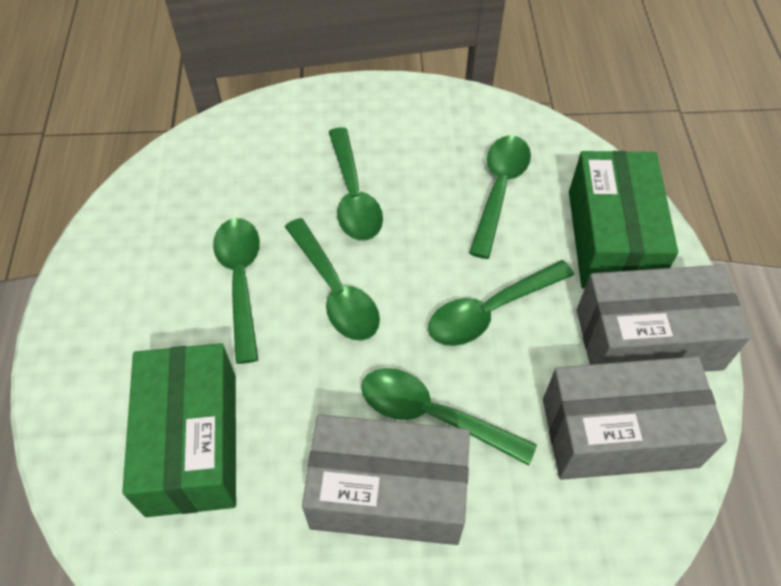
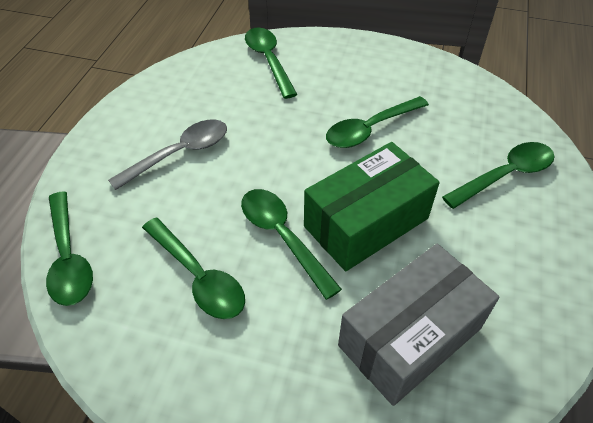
green box: 2 -> 1
grey box: 3 -> 1
grey spoon: 0 -> 1

